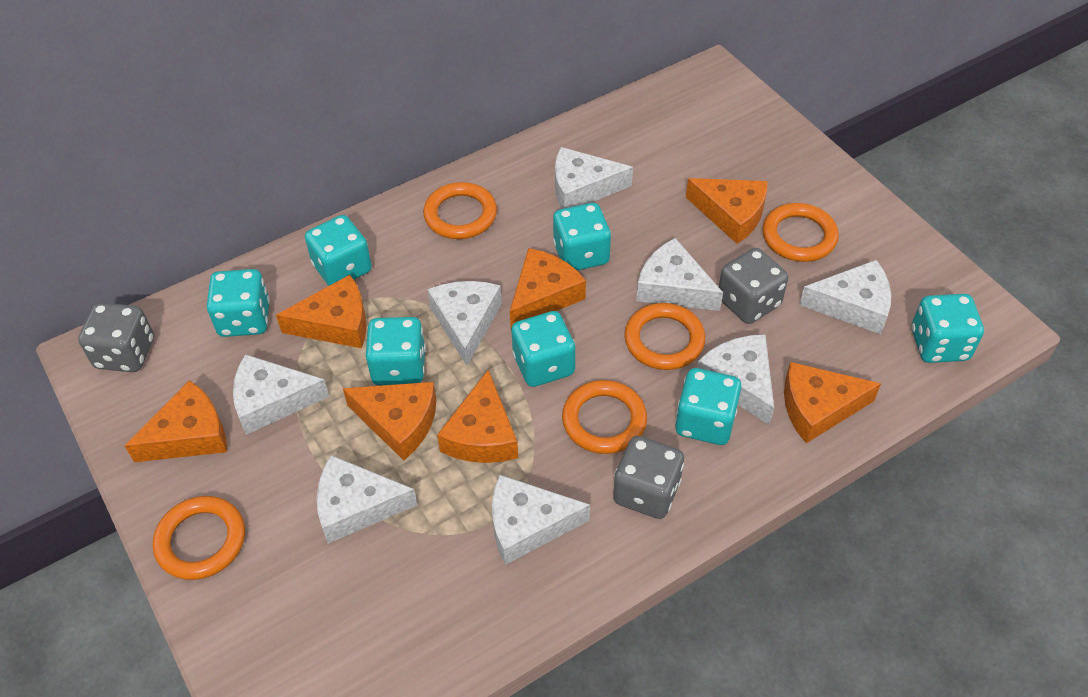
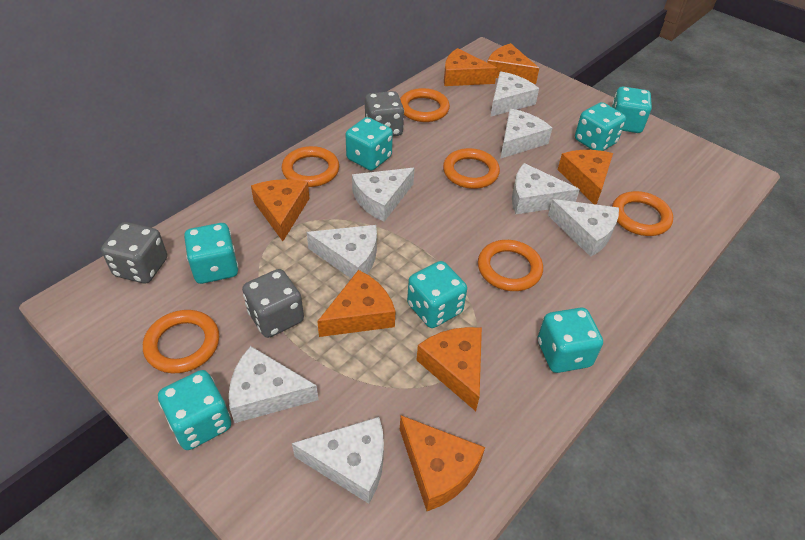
orange ring: 5 -> 6

